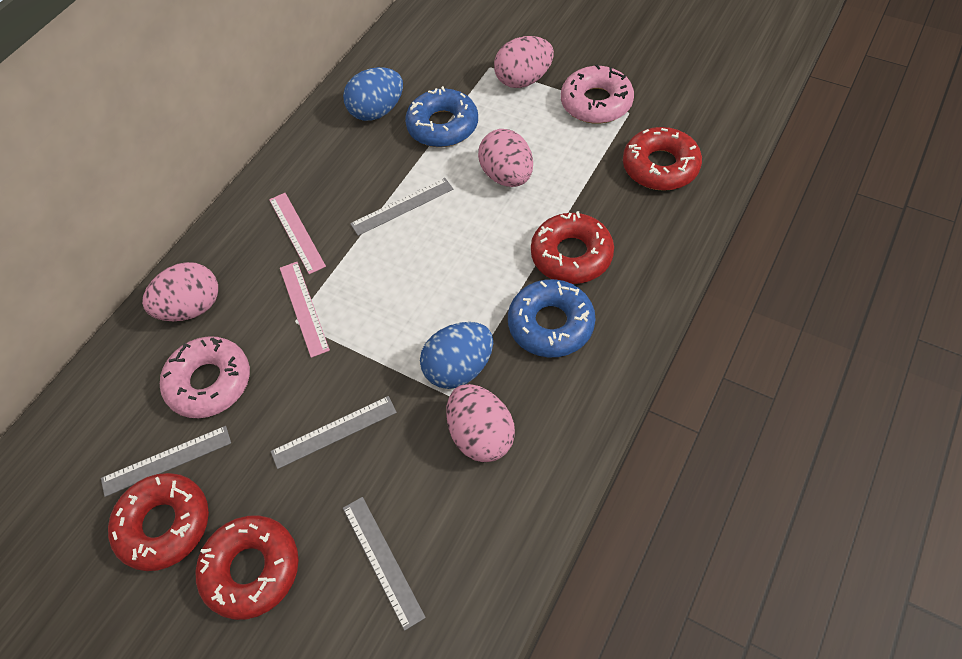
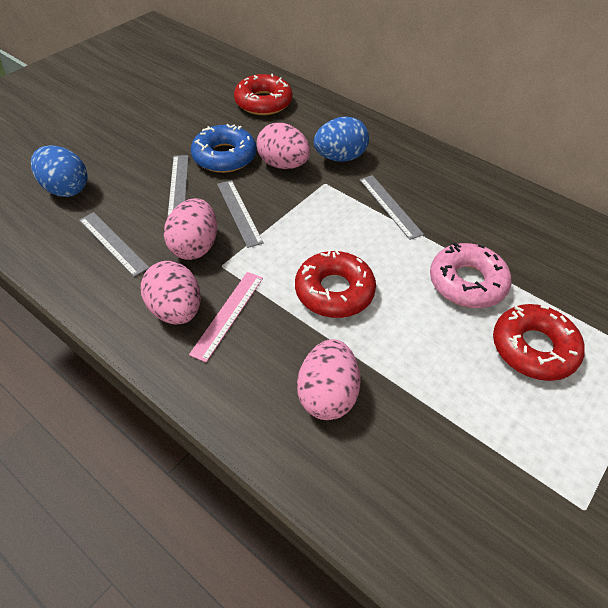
blue donut: 2 -> 1
pink donut: 2 -> 1
pink ruler: 2 -> 1
red donut: 4 -> 3

